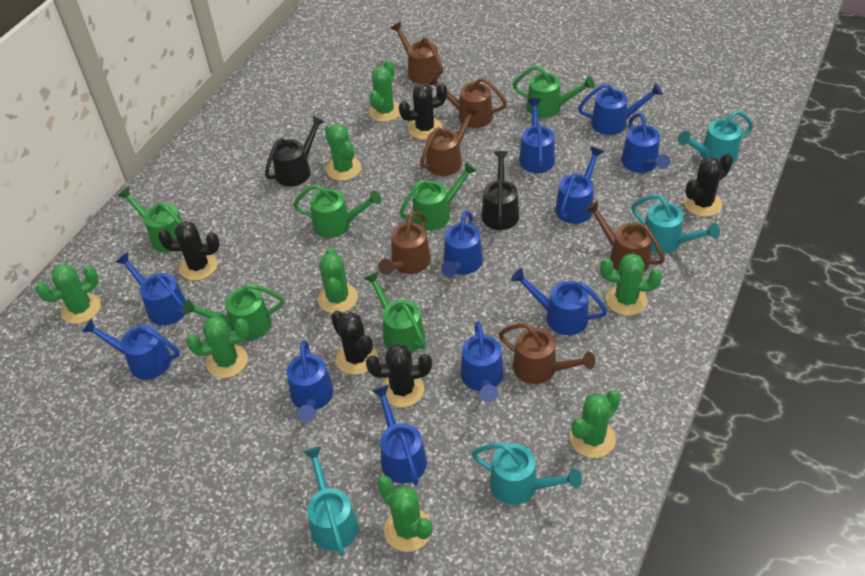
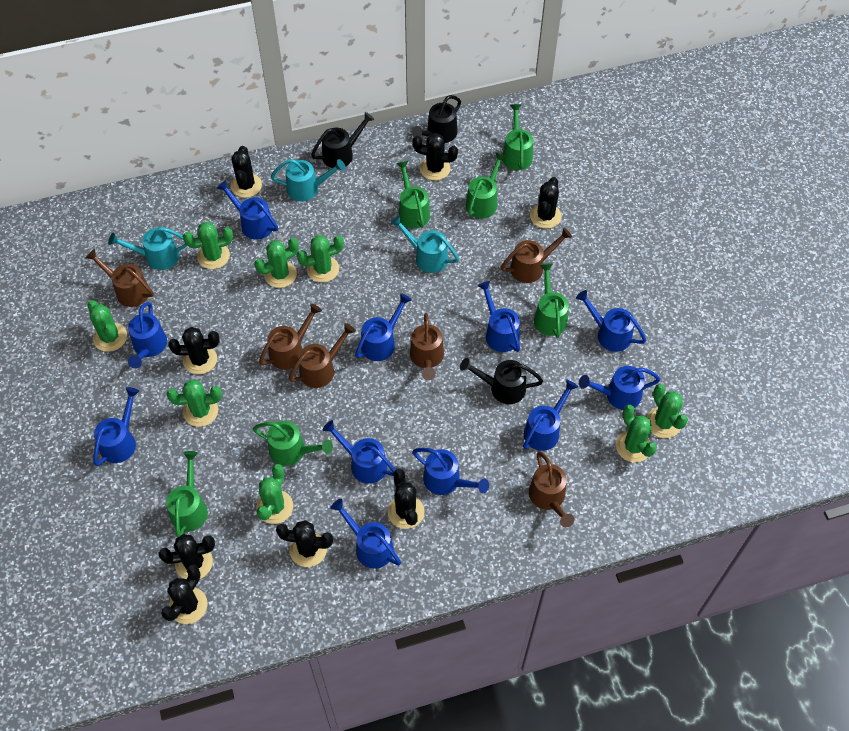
black cactus: 5 -> 8
black watering can: 2 -> 3
turquoise watering can: 4 -> 3

